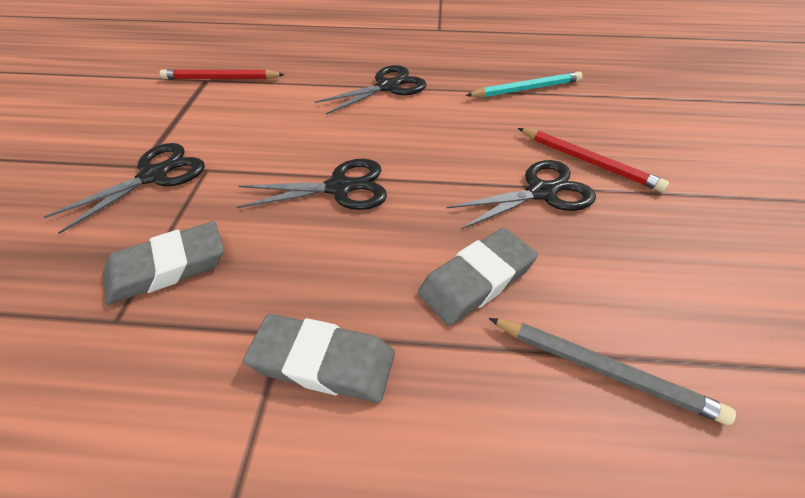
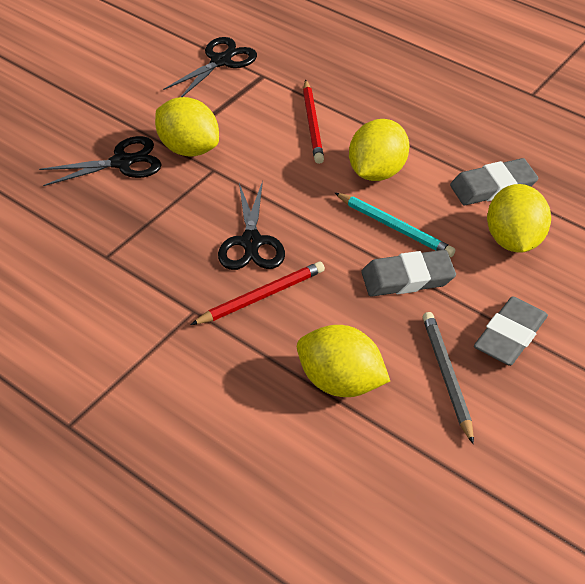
black scissors: 4 -> 3
yellow lemon: 0 -> 4

